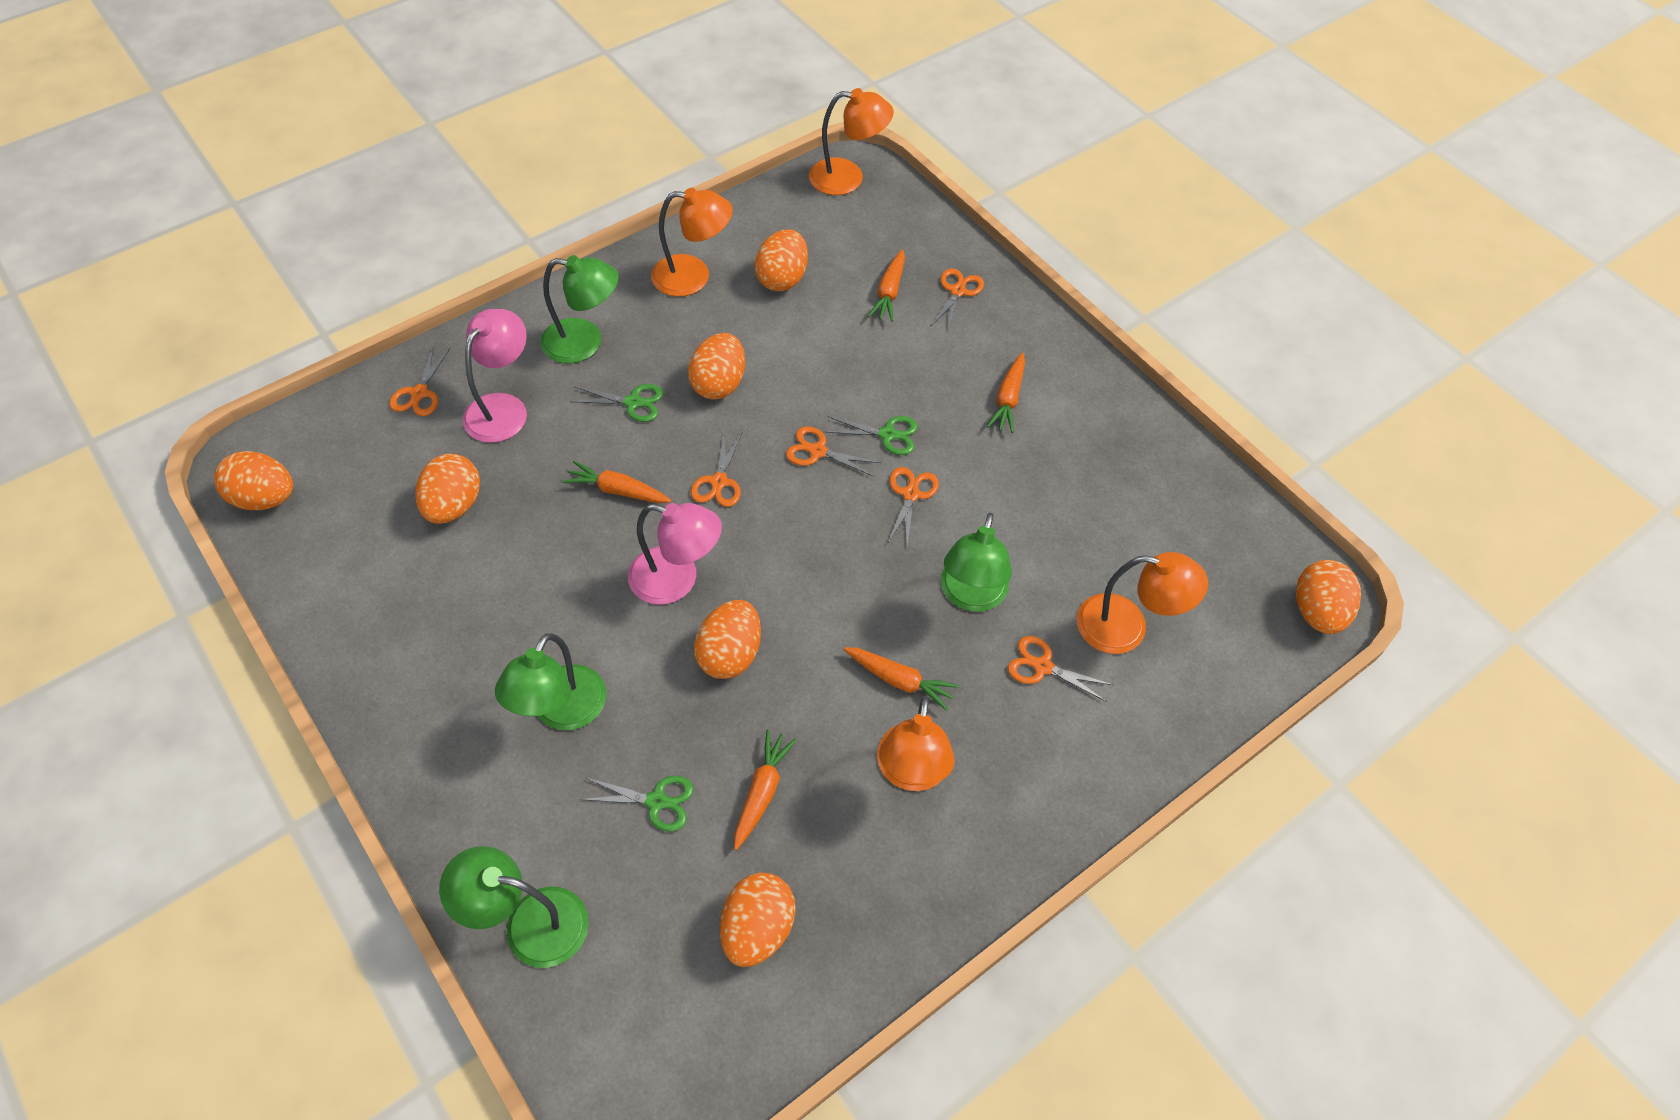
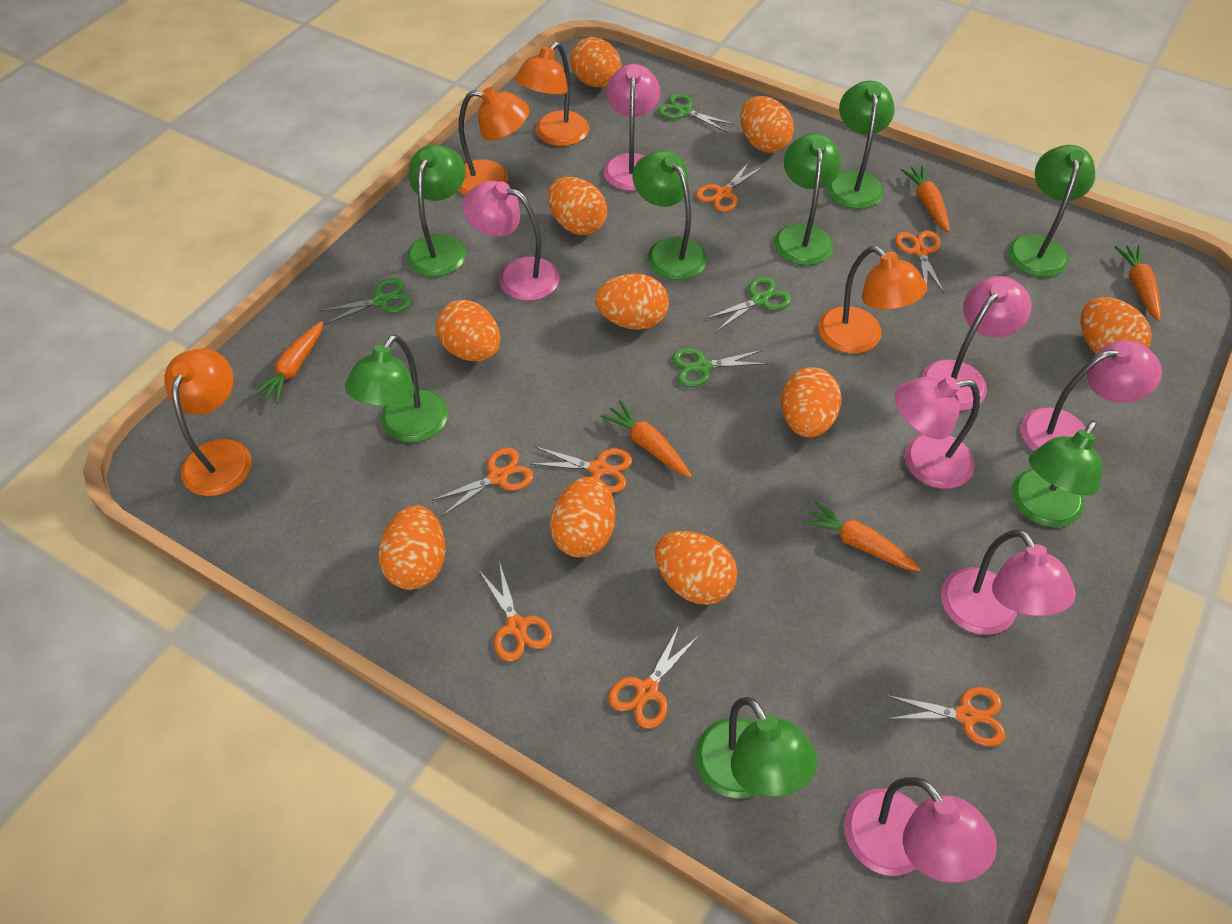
green lamp: 4 -> 8
green scissors: 3 -> 4
orange egg: 7 -> 10
orange scissors: 6 -> 7
pink lamp: 2 -> 7

